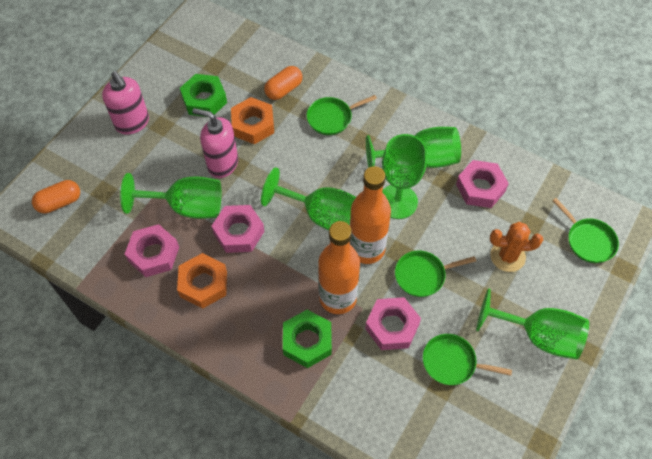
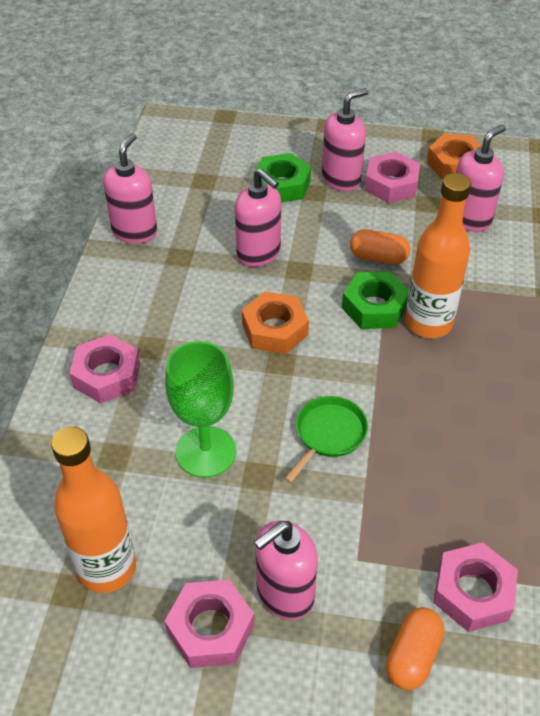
green goblet: 5 -> 1
green pan: 4 -> 1
orange cactus: 1 -> 0
pink soap dispenser: 2 -> 5

